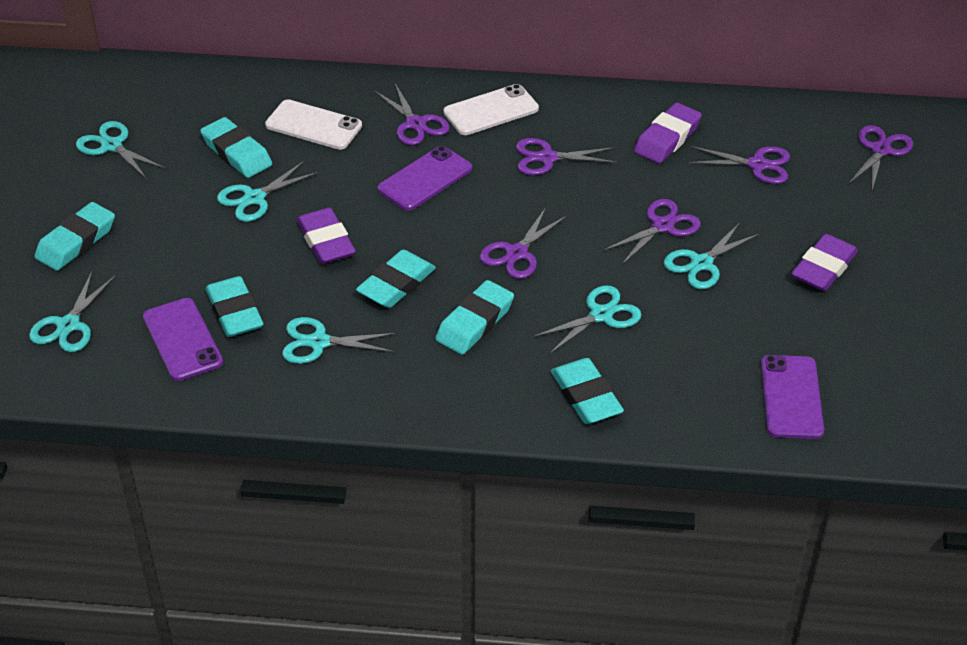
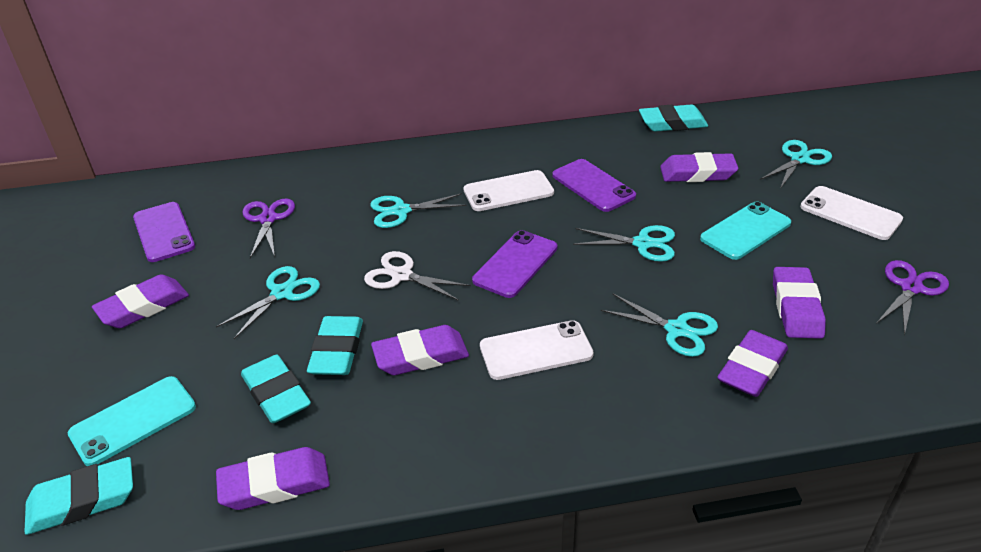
purple eraser: 3 -> 6
purple scissors: 6 -> 2
turquoise eraser: 6 -> 4
turquoise phone: 0 -> 2
turquoise scissors: 6 -> 5
white phone: 2 -> 3
white scissors: 0 -> 1

